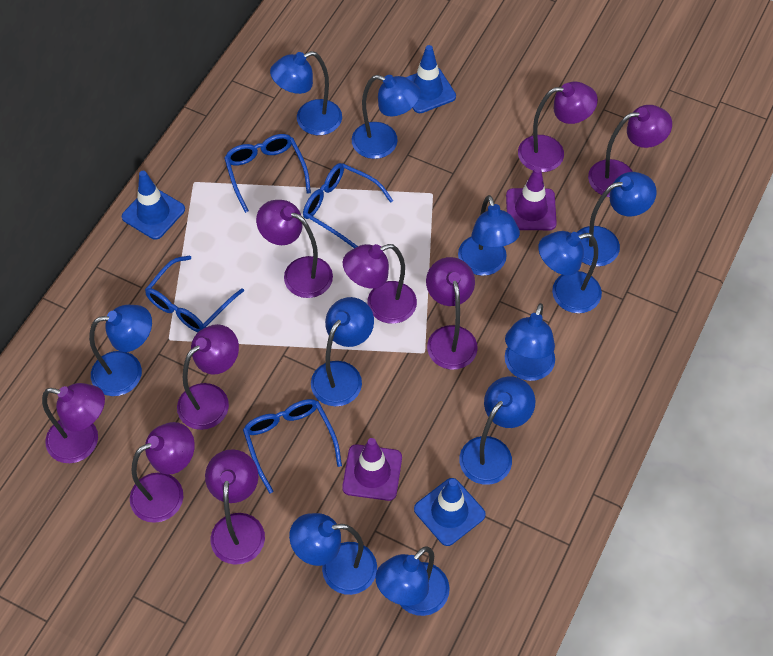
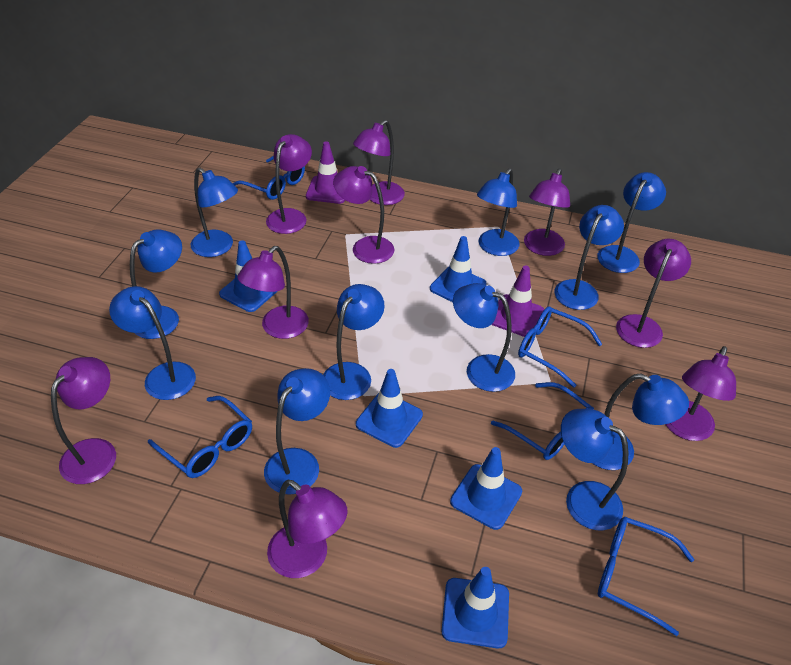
blue glasses: 4 -> 5
blue traffic cone: 3 -> 5

